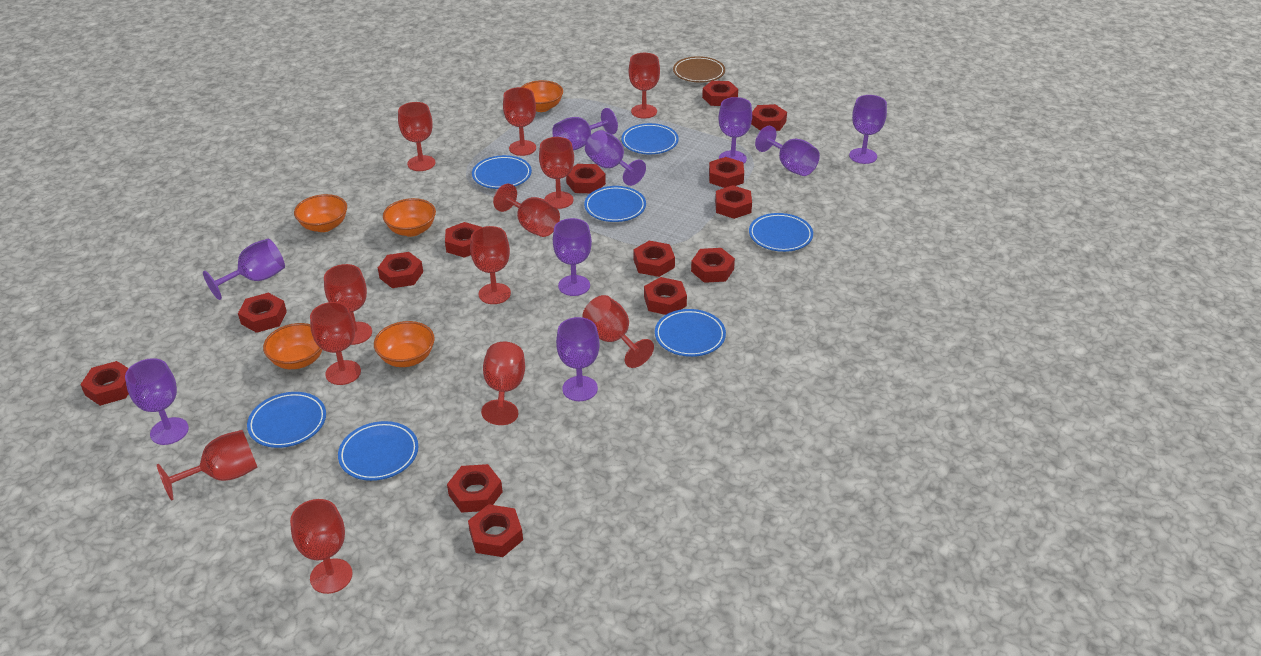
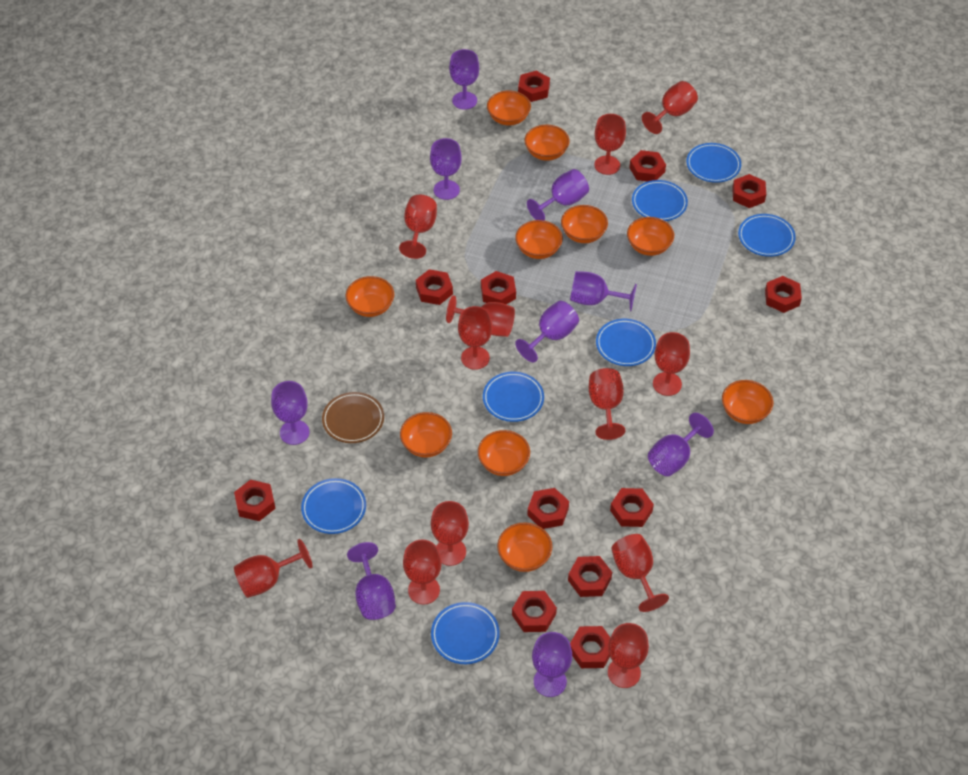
orange bowl: 5 -> 10
red nut: 14 -> 12

